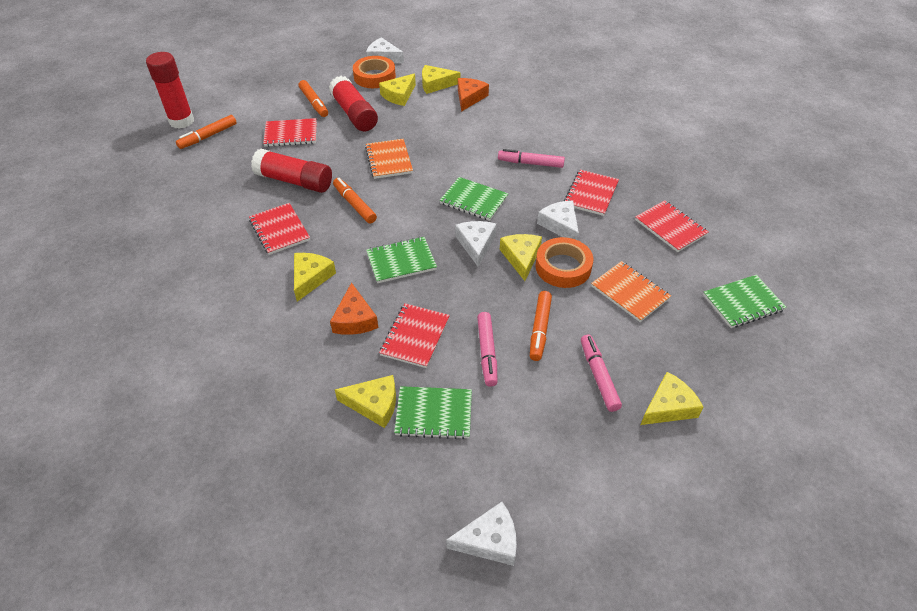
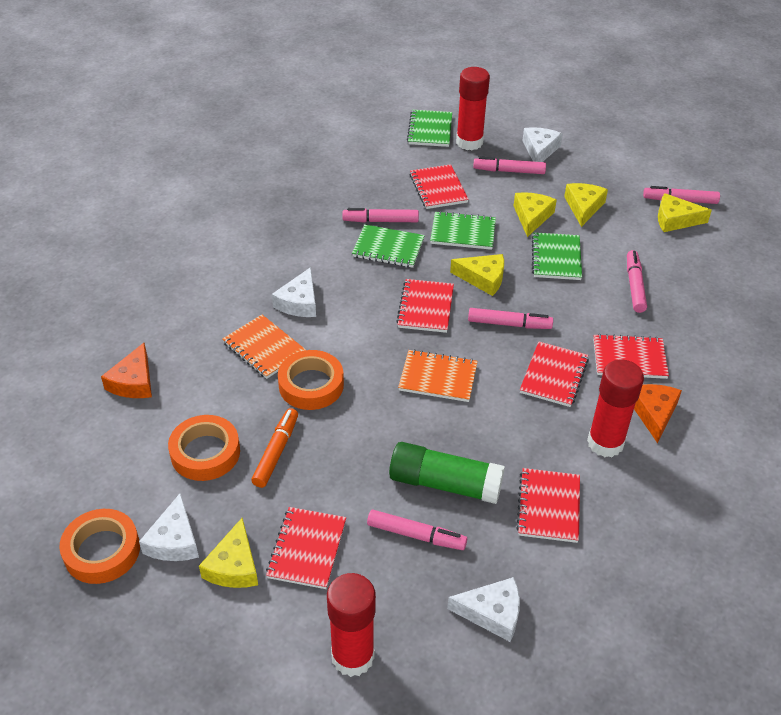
green glue stick: 0 -> 1
orange marker: 4 -> 1
orange tape: 2 -> 3
pink marker: 3 -> 6
red notebook: 5 -> 6
yellow cheese: 6 -> 5

